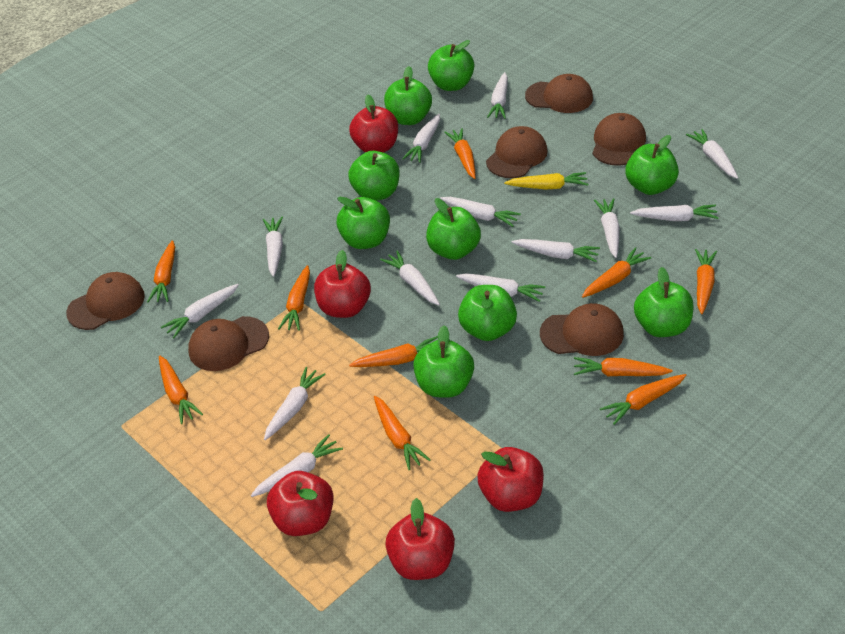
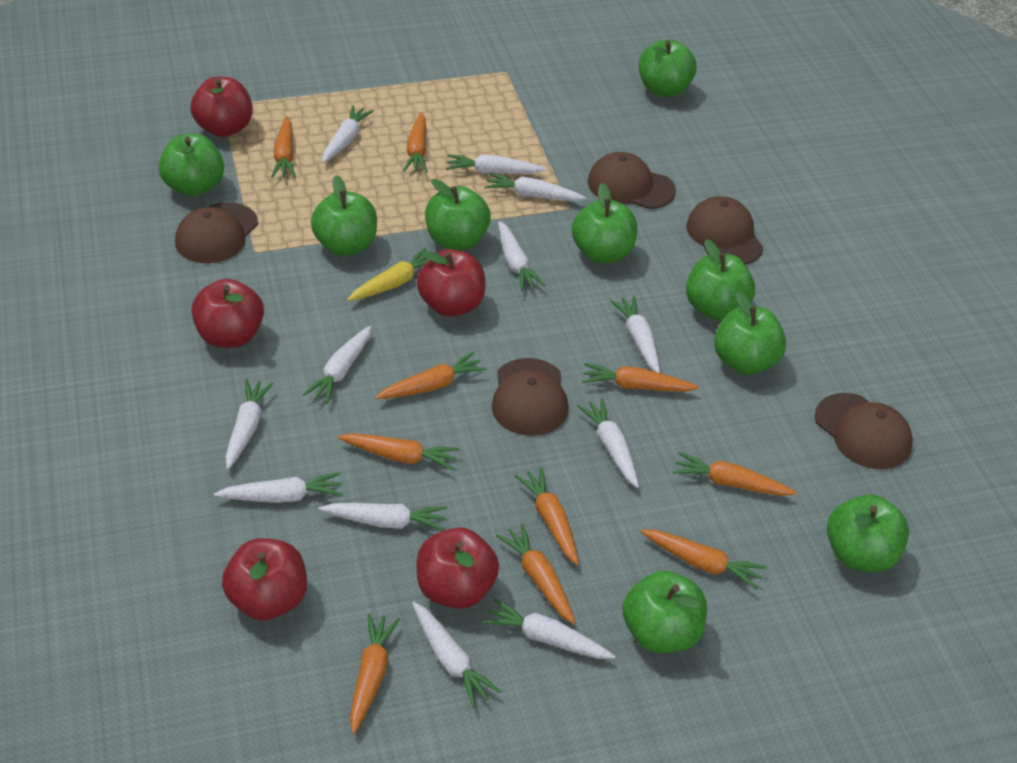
brown cap: 6 -> 5
white carrot: 13 -> 12

